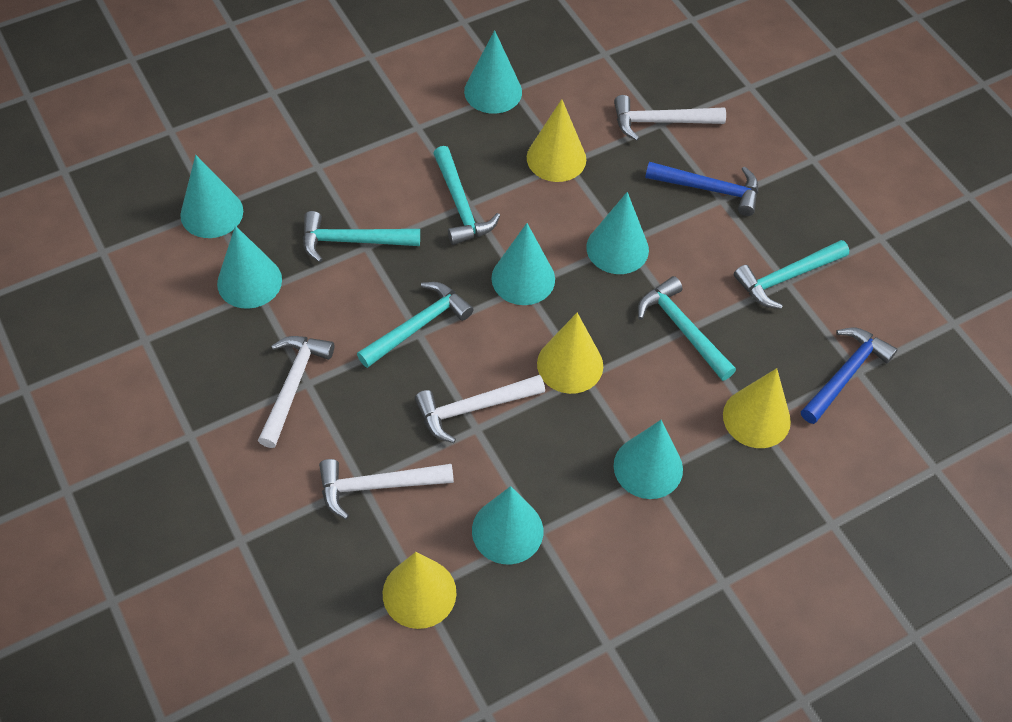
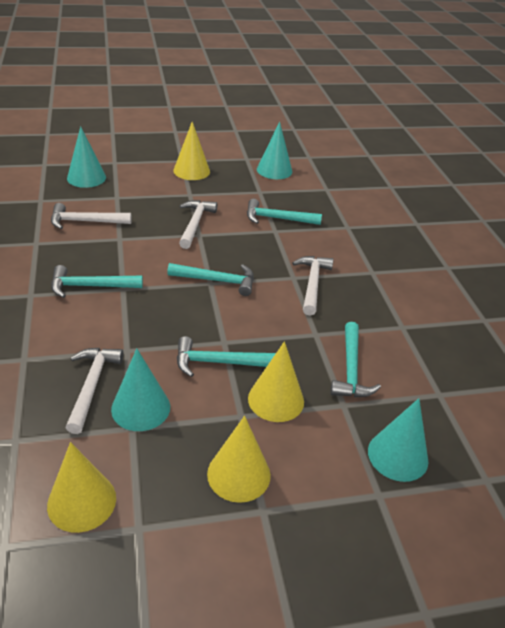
blue hammer: 2 -> 0
turquoise cone: 7 -> 4

